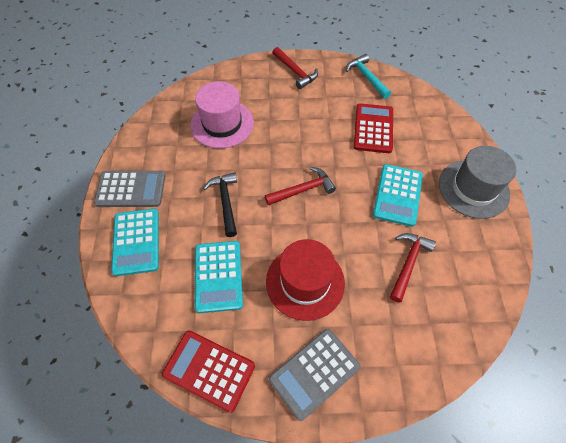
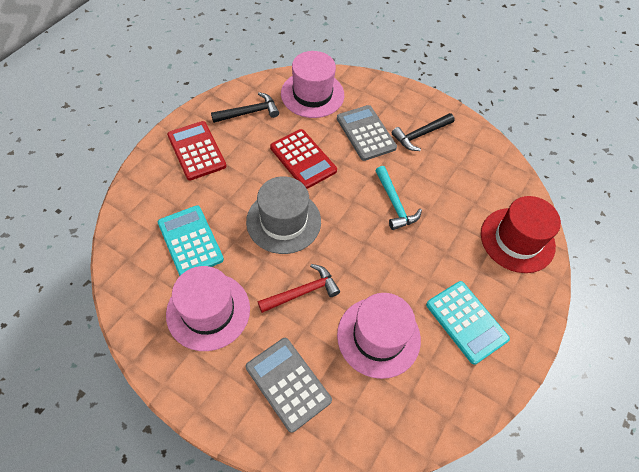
black hammer: 1 -> 2
pink hat: 1 -> 3
red hammer: 3 -> 1
turquoise calculator: 3 -> 2

